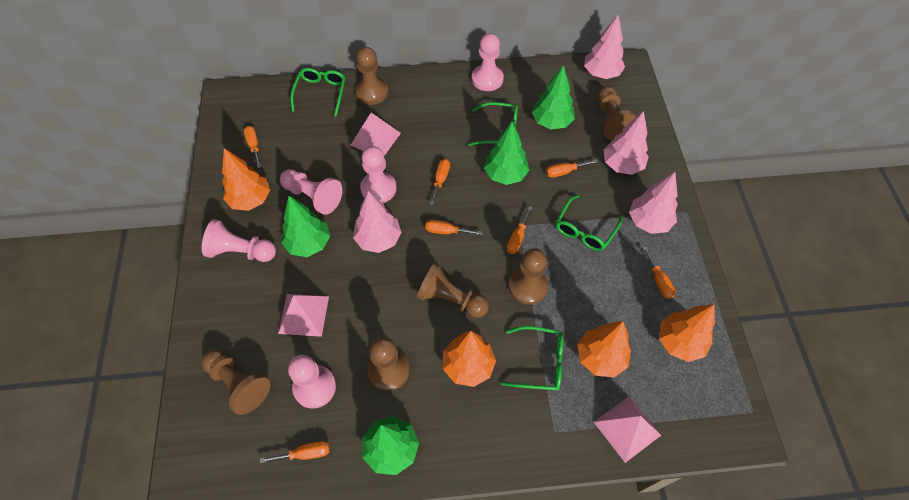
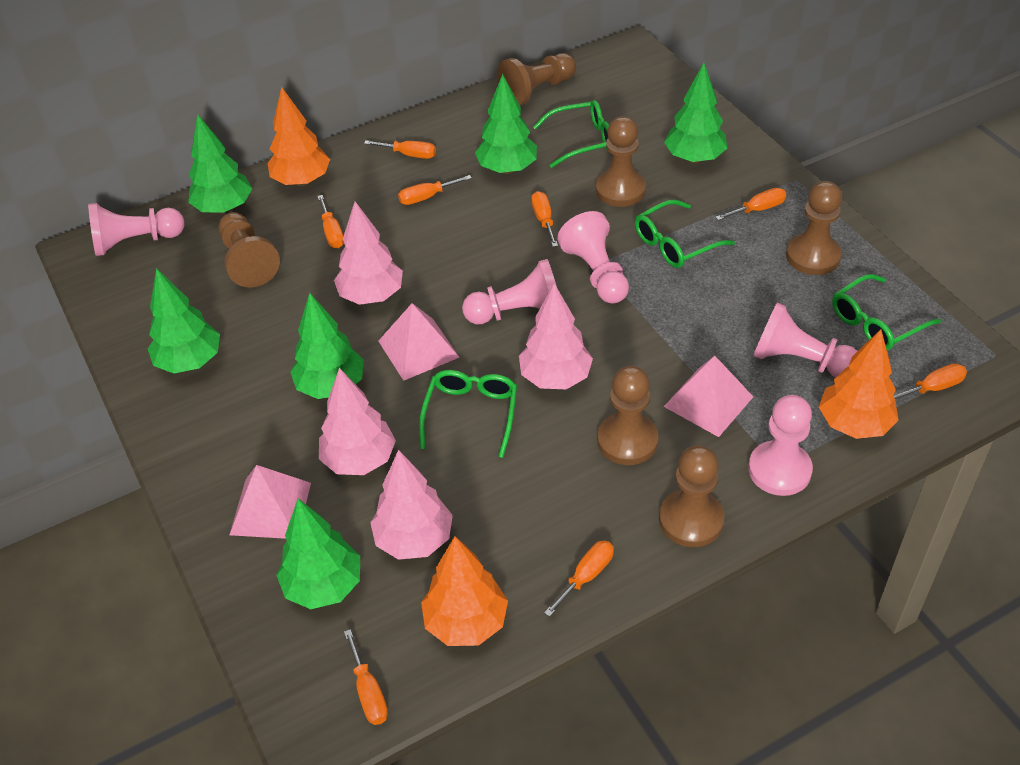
green tree: 4 -> 6
orange screwdriver: 7 -> 8
orange tree: 4 -> 3

